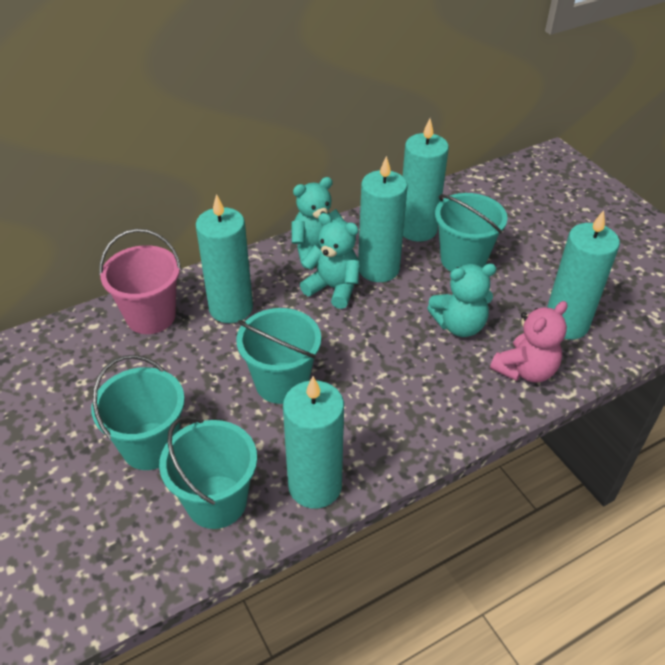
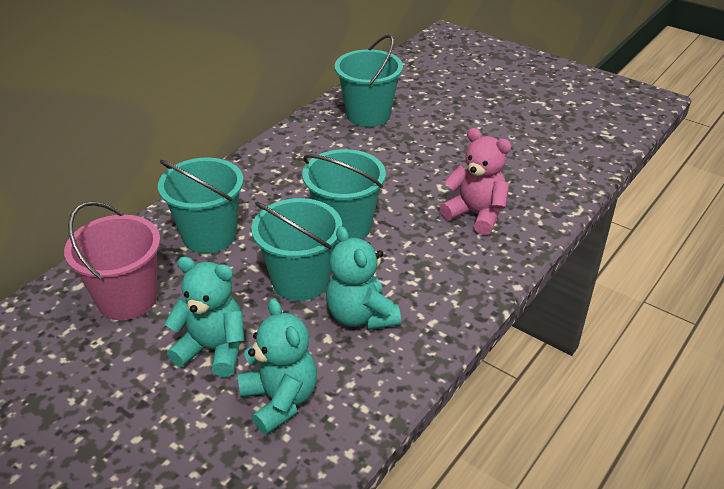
turquoise candle: 5 -> 0

